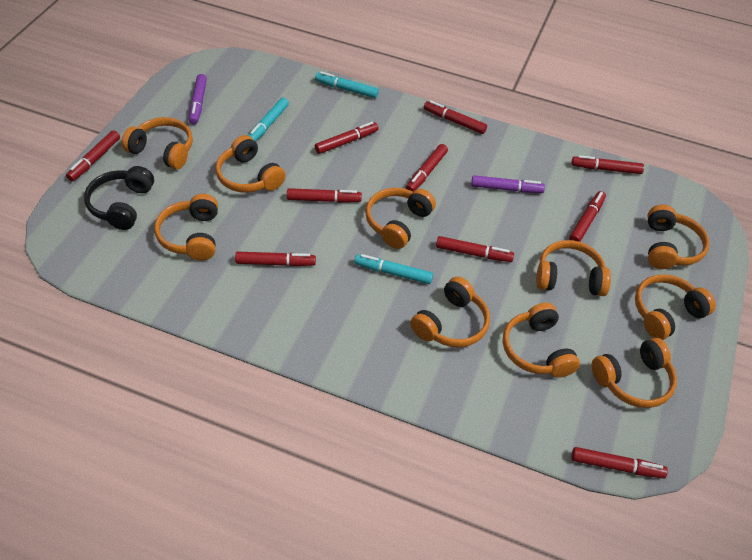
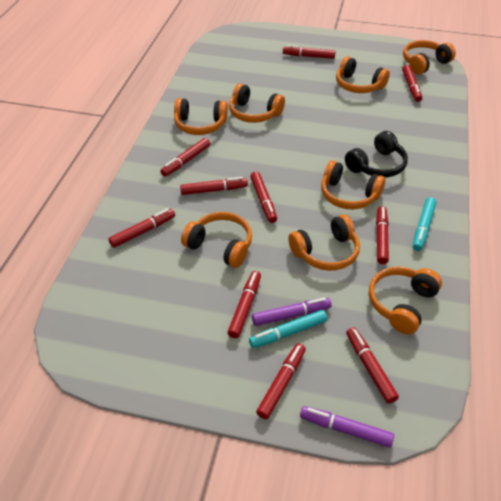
orange headphones: 10 -> 8
turquoise marker: 3 -> 2

